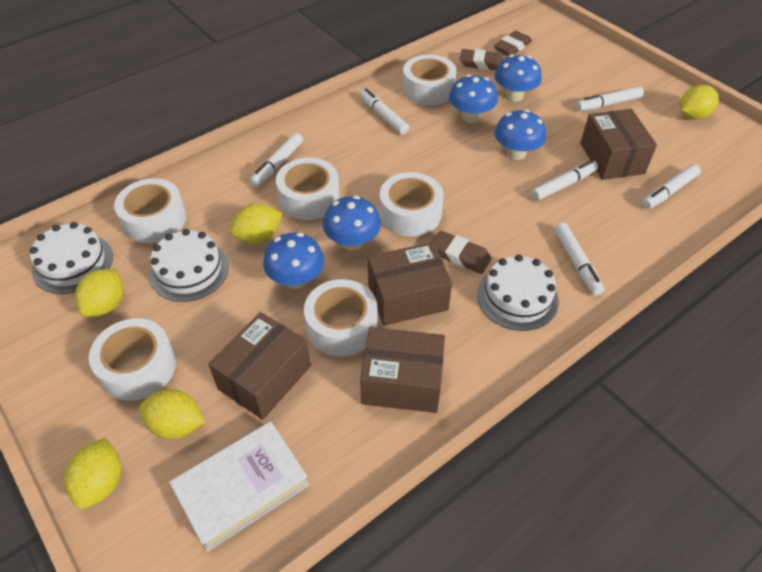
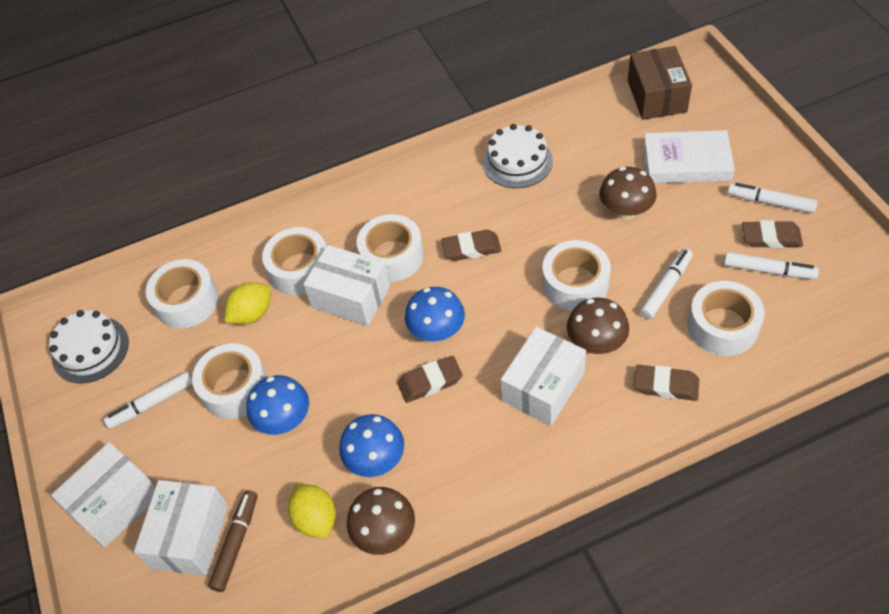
blue mushroom: 5 -> 3
brown box: 4 -> 1
brown eraser: 3 -> 4
brown marker: 0 -> 1
brown mushroom: 0 -> 3
white box: 0 -> 4
white cake: 3 -> 2
white marker: 6 -> 4
yellow lemon: 5 -> 2

